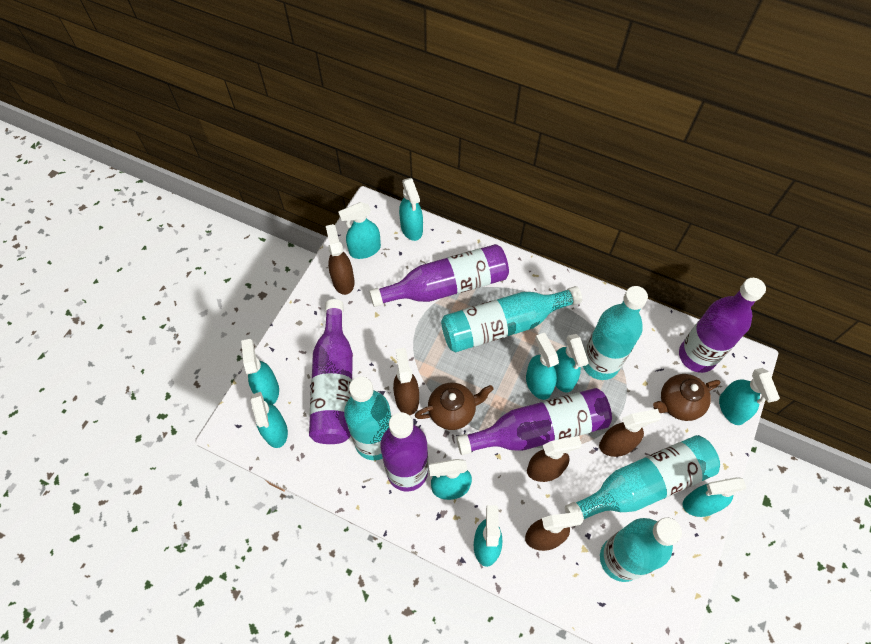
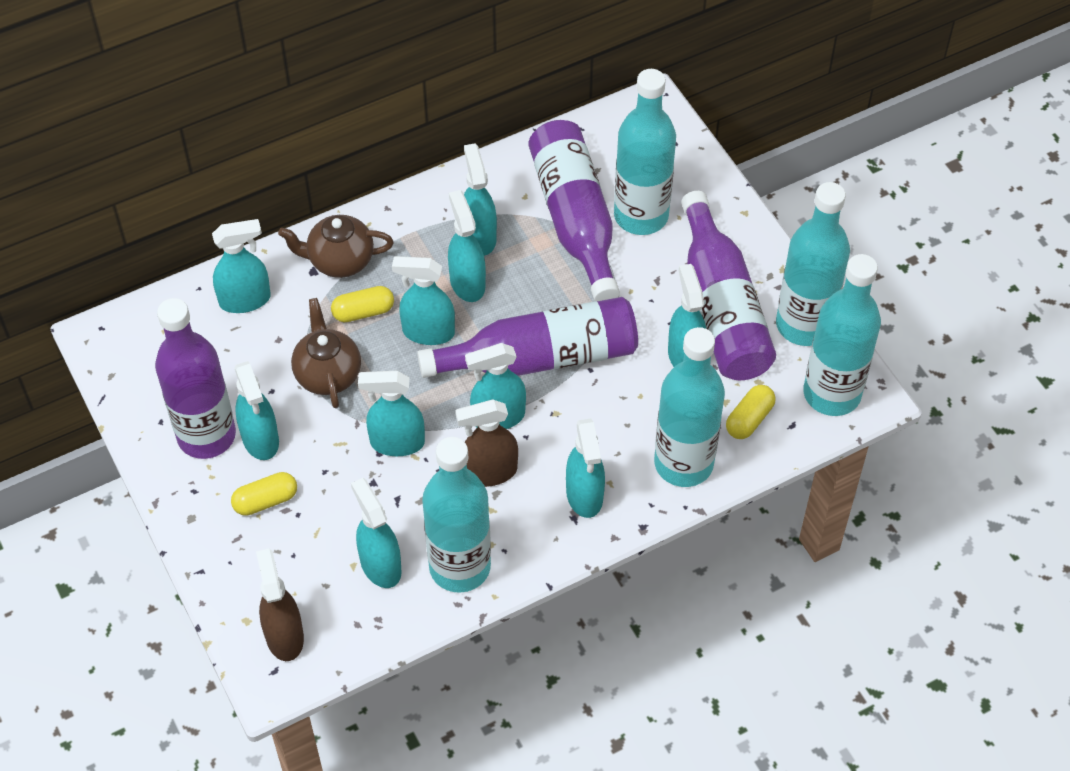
brown spray bottle: 5 -> 2
purple bottle: 5 -> 4
yellow capsule: 0 -> 3

